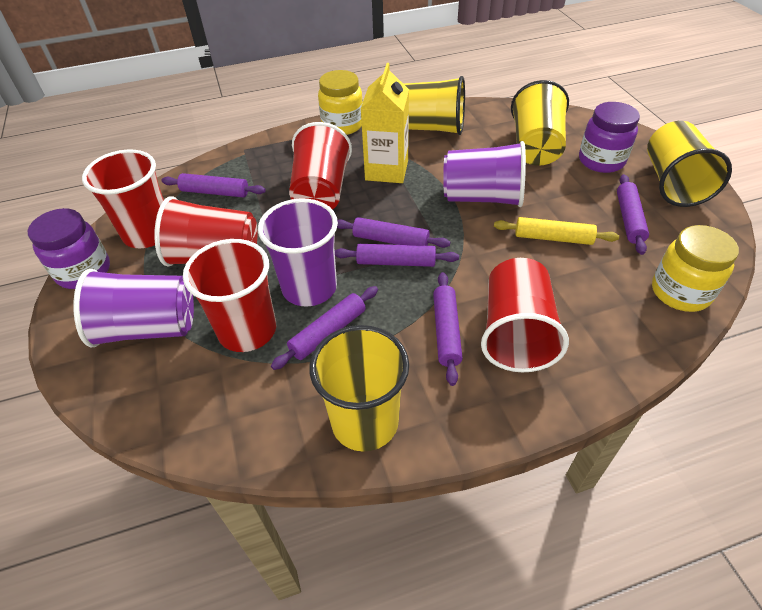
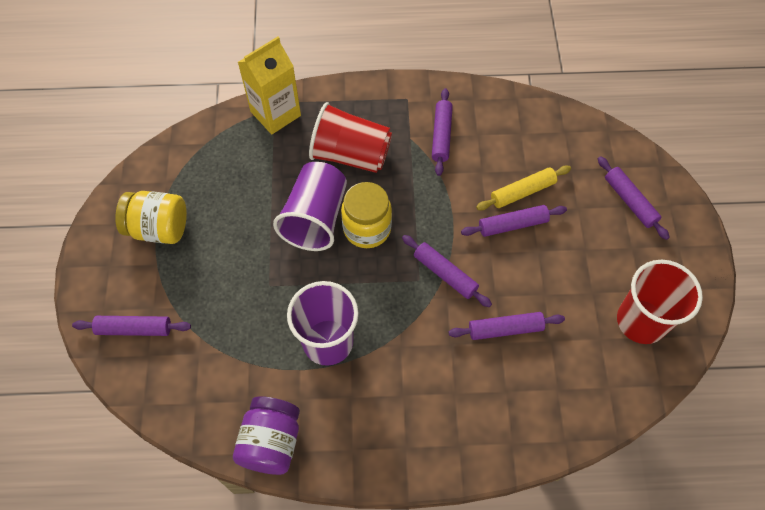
purple cup: 3 -> 2
purple jar: 2 -> 1
red cup: 5 -> 2
yellow cup: 4 -> 0

